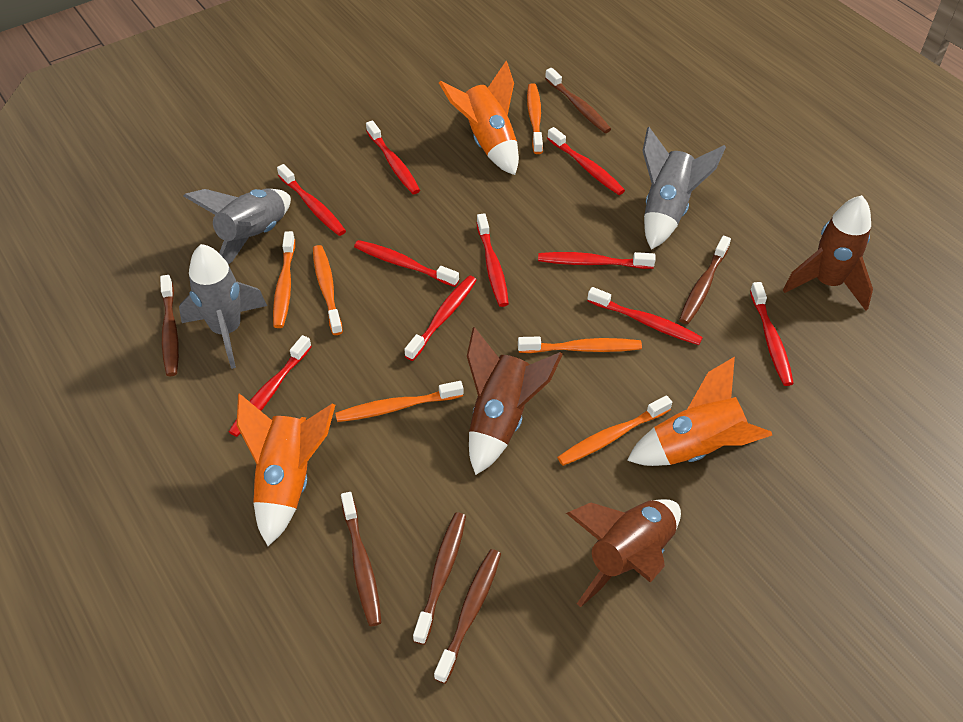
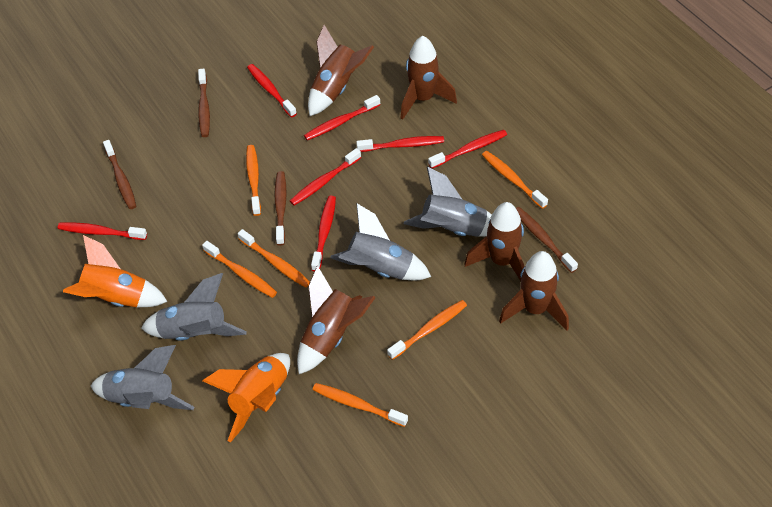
brown rocket: 3 -> 5
brown toothbrush: 6 -> 4
grey rocket: 3 -> 4
orange rocket: 3 -> 2
red toothbrush: 10 -> 7

